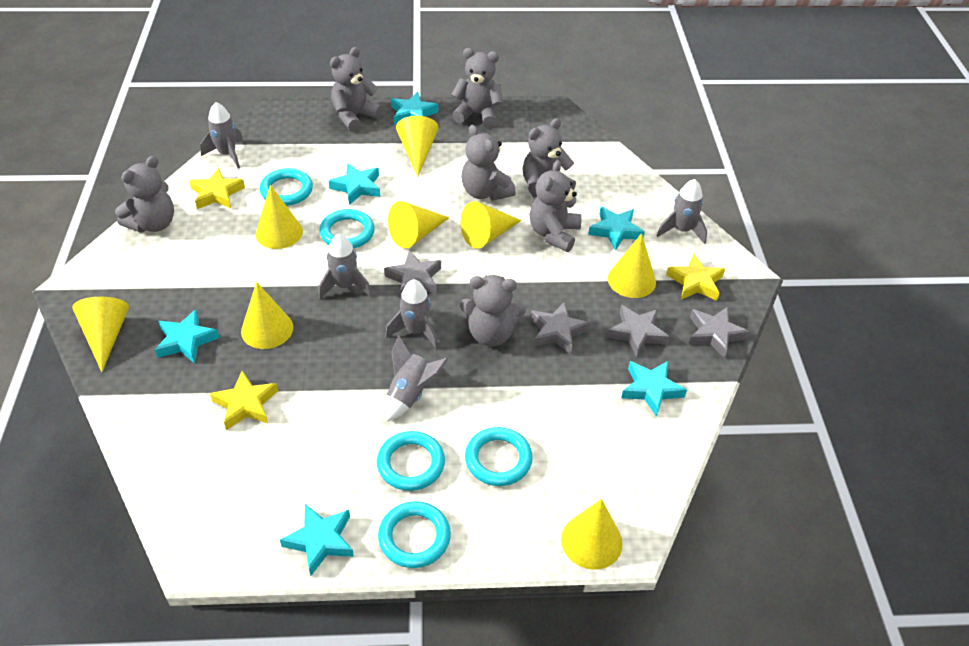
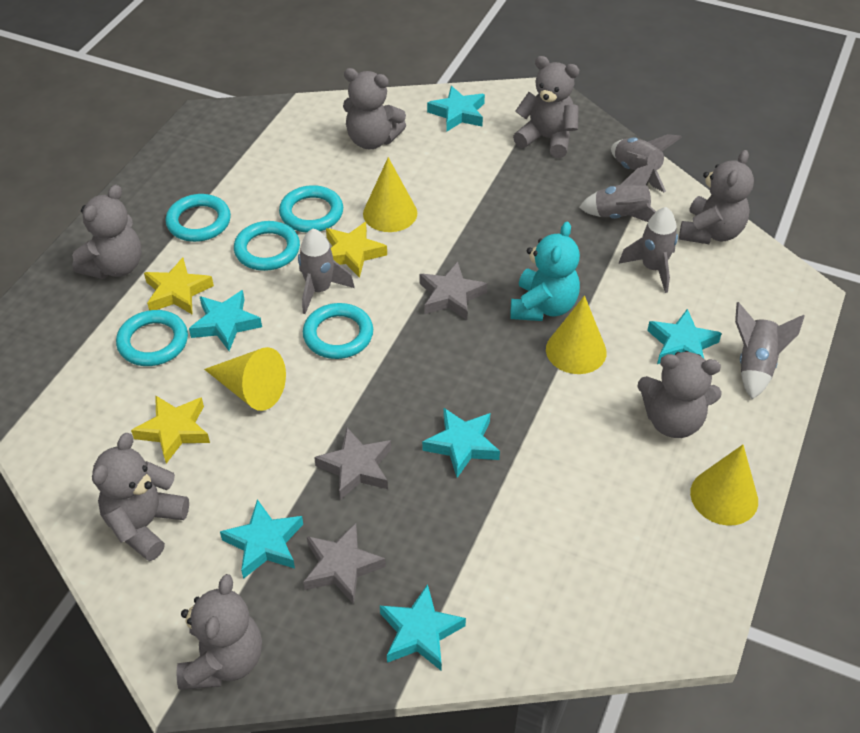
grey star: 4 -> 3
turquoise teddy bear: 0 -> 1
yellow cone: 8 -> 4

